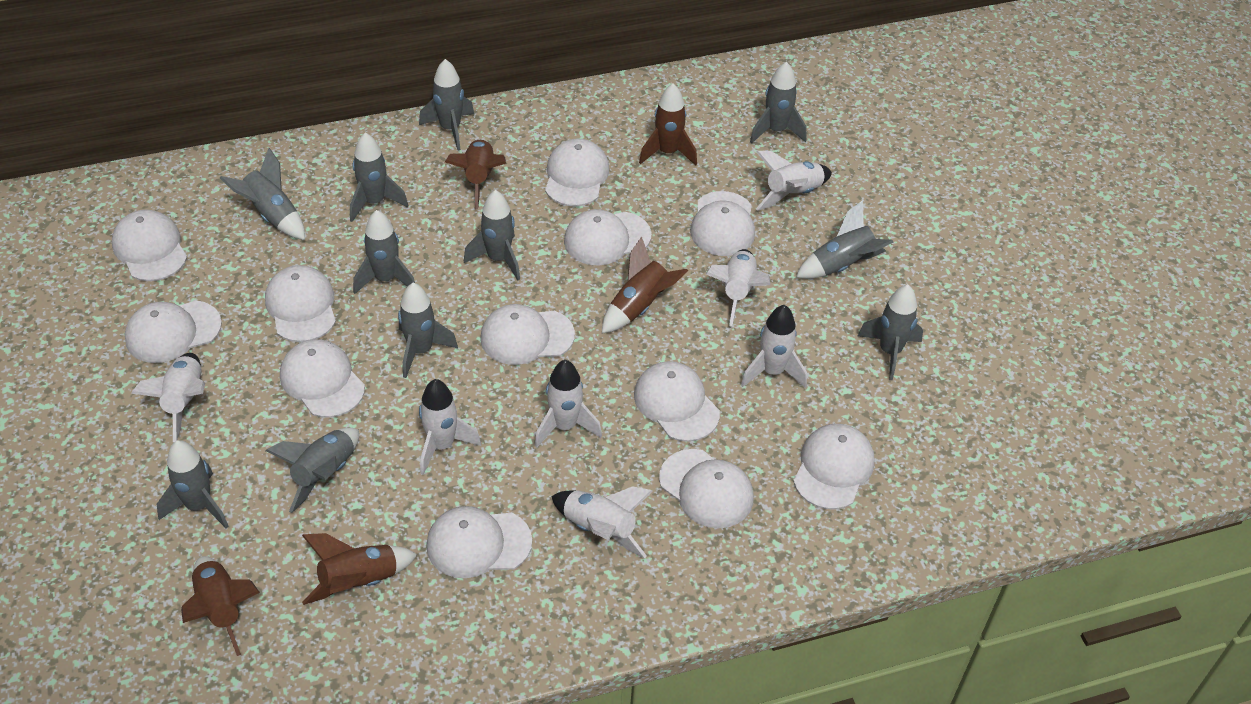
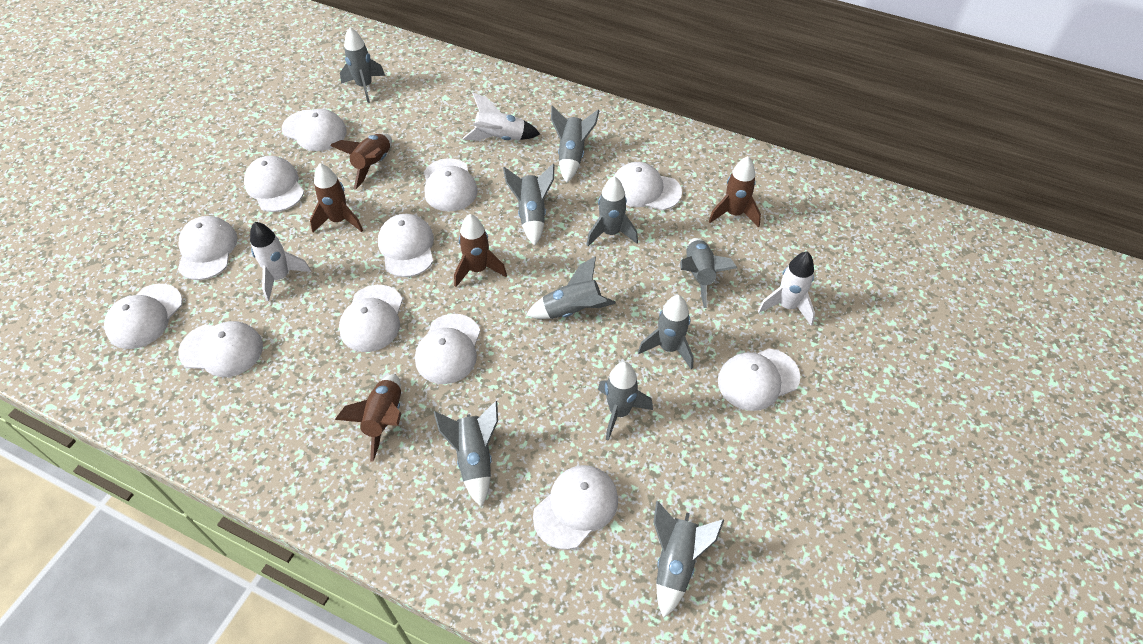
grey rocket: 11 -> 10
white rocket: 7 -> 3

